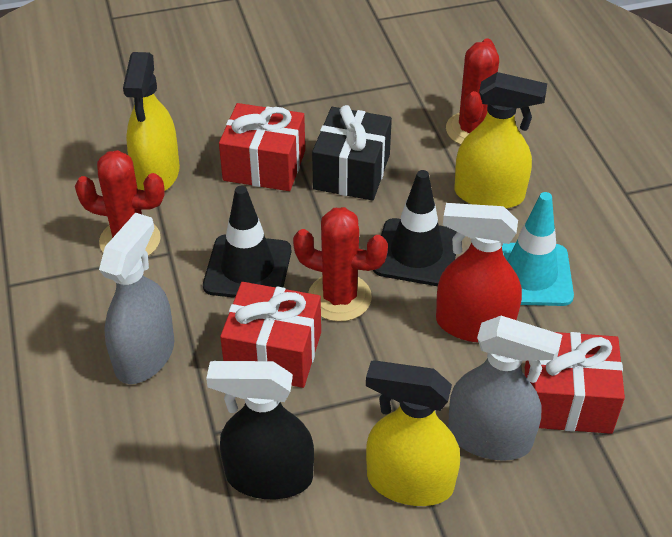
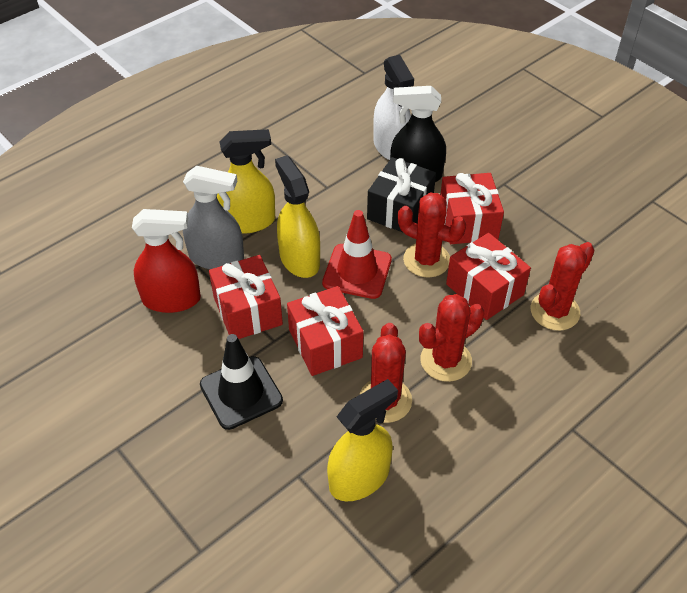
black traffic cone: 2 -> 1
grey spray bottle: 2 -> 1
red cactus: 3 -> 4
red gift: 3 -> 4
red traffic cone: 0 -> 1
turquoise traffic cone: 1 -> 0
white spray bottle: 0 -> 1

